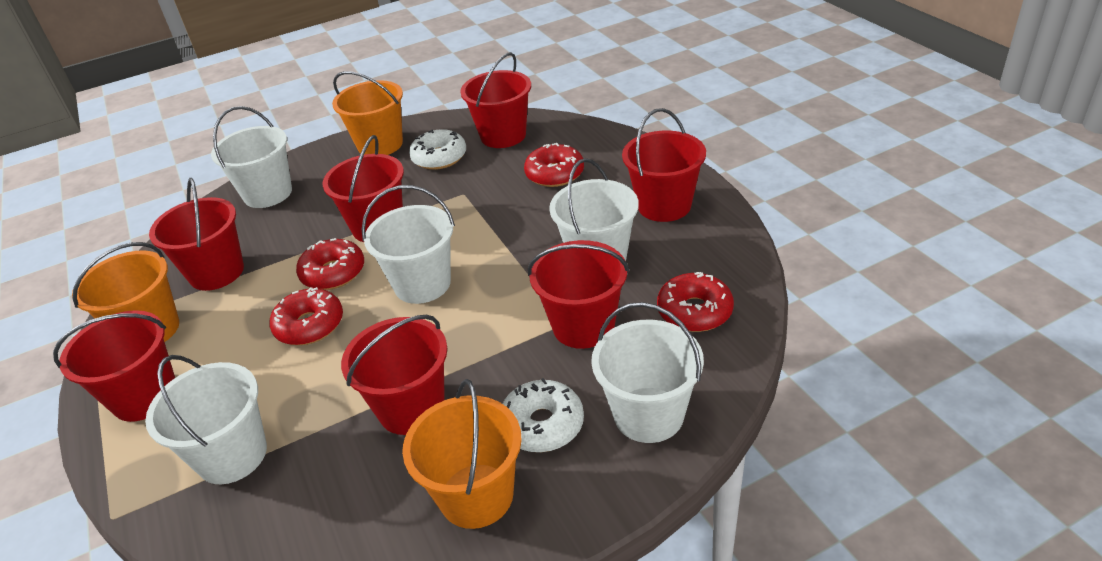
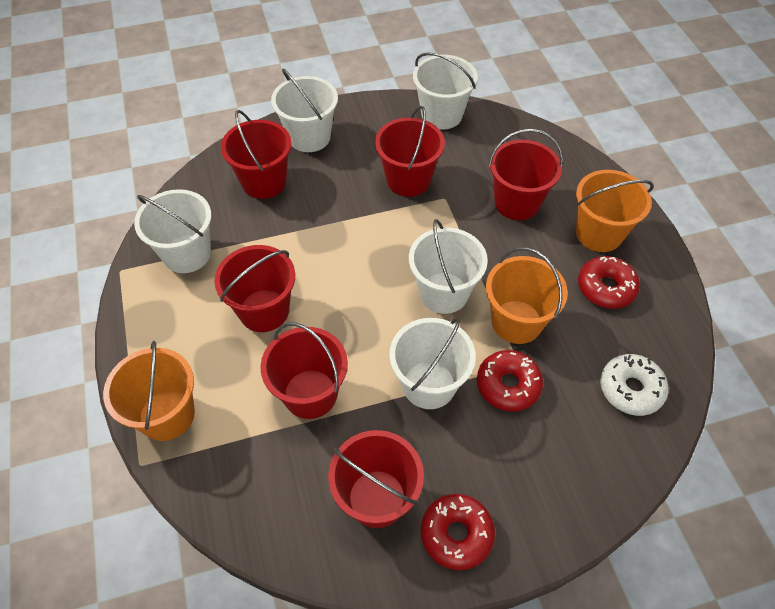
red bucket: 7 -> 6
red donut: 4 -> 3
white donut: 2 -> 1

